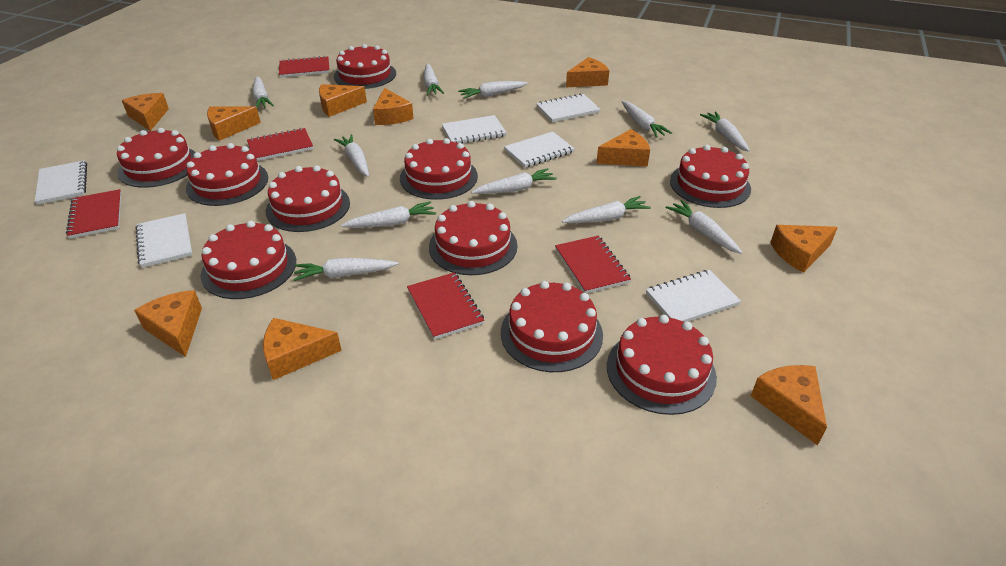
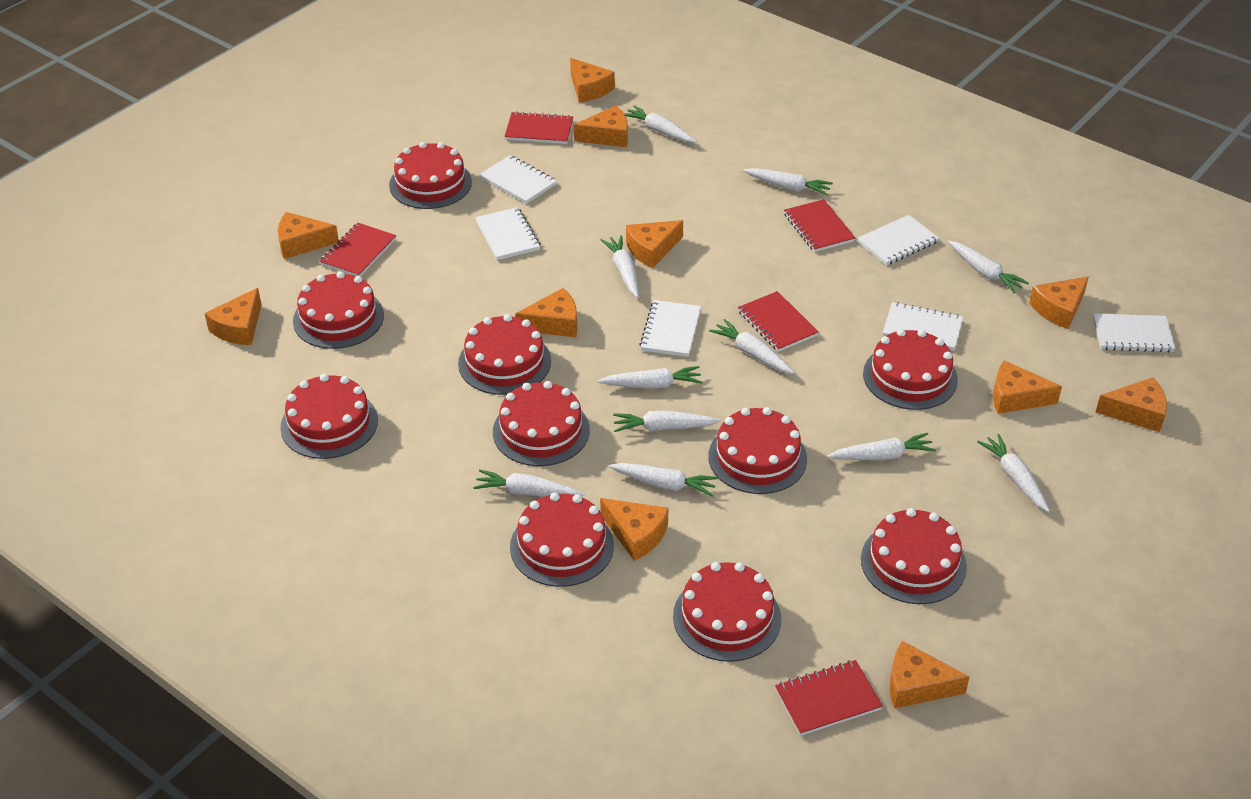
orange cheese: 10 -> 11

